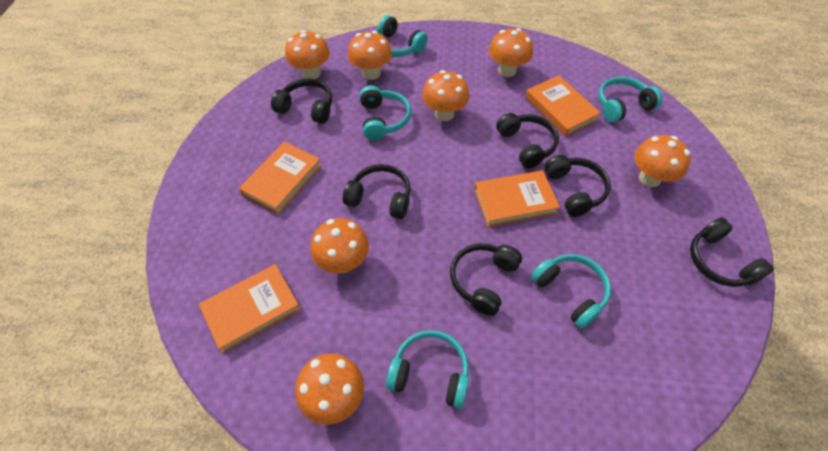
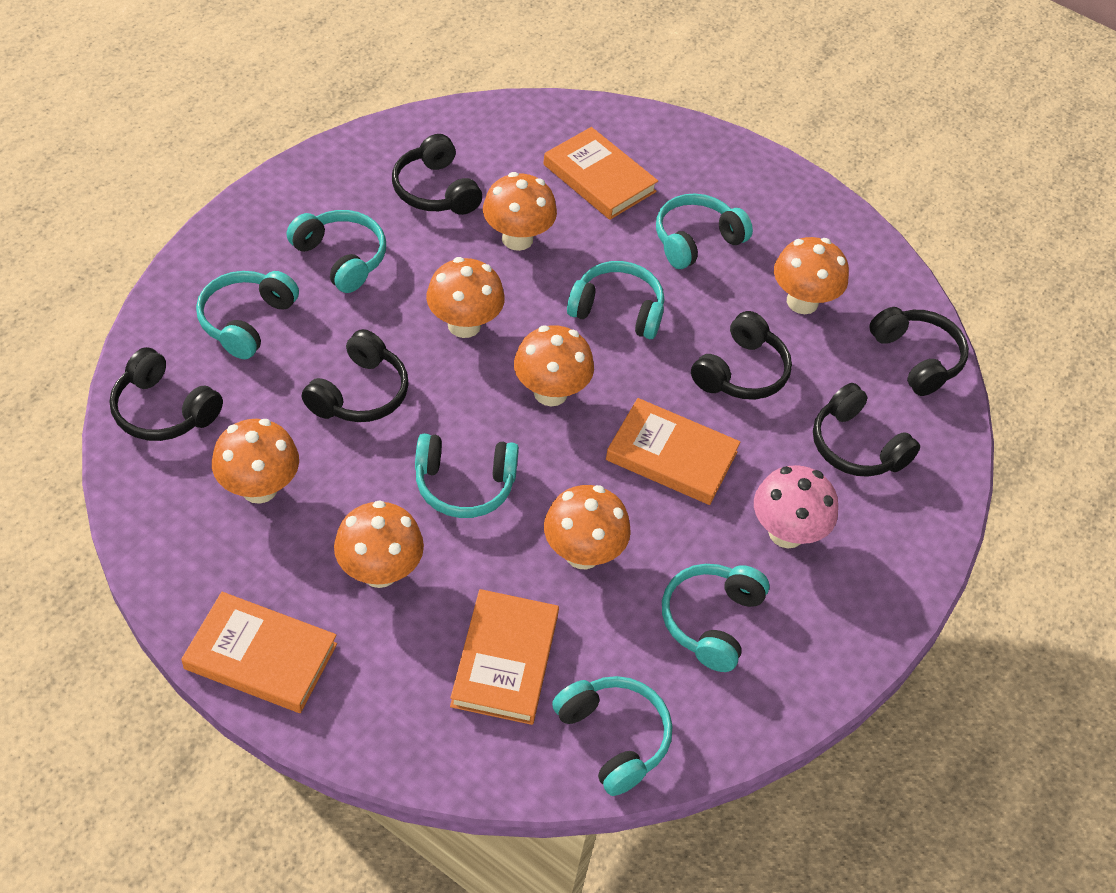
pink mushroom: 0 -> 1
turquoise headphones: 5 -> 7

